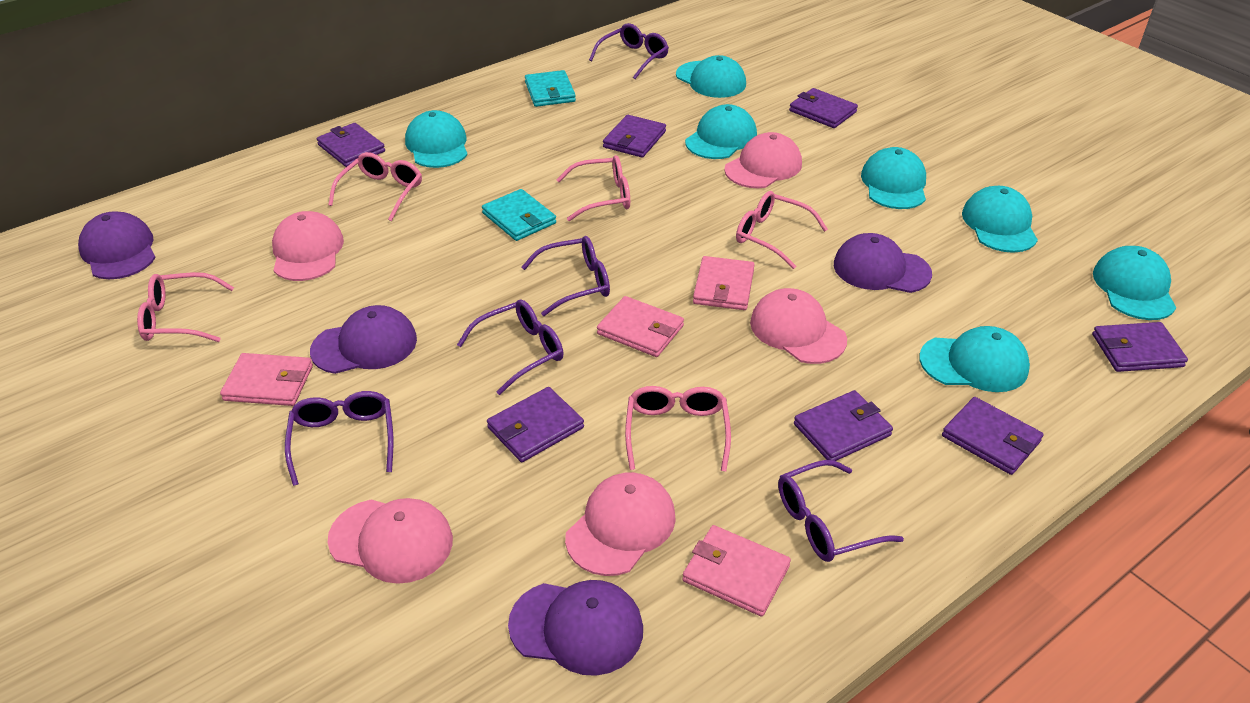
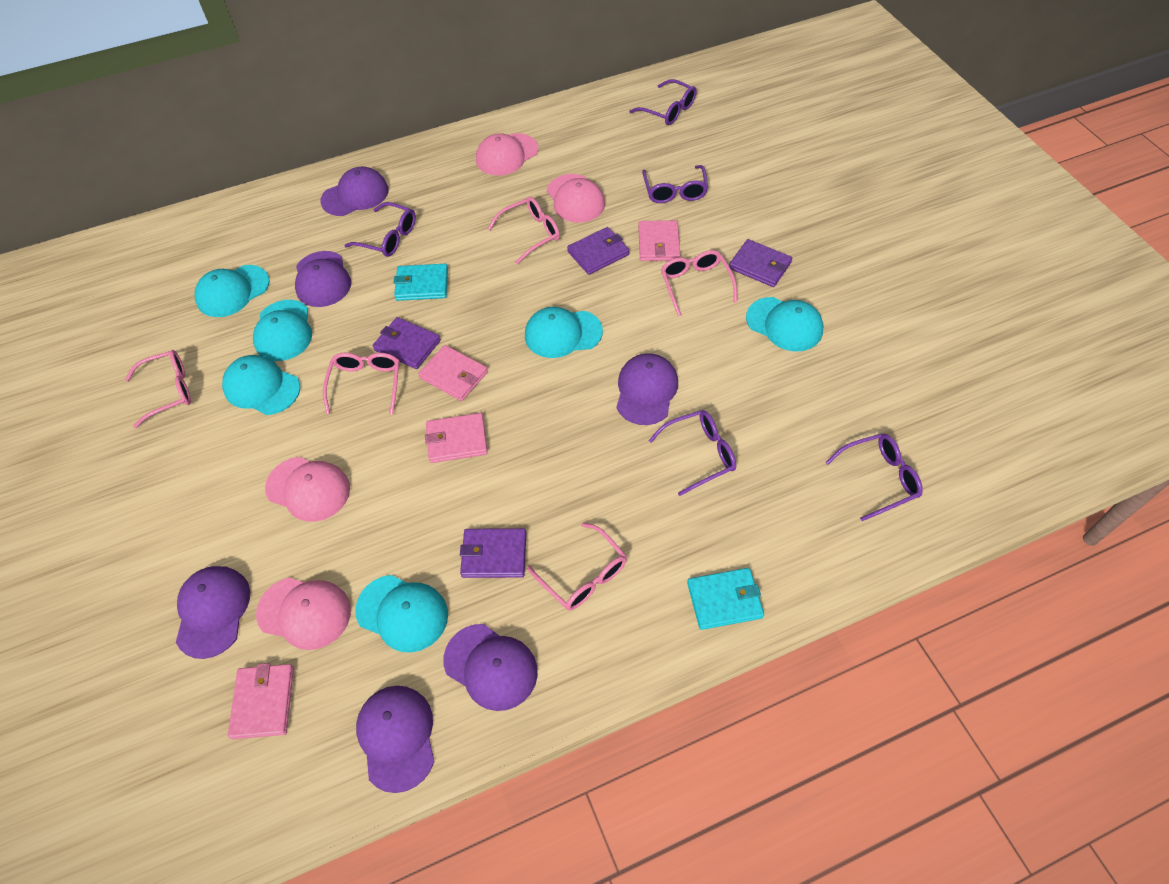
pink cap: 5 -> 4
purple cap: 4 -> 6
purple wallet: 7 -> 4
turquoise cap: 7 -> 6

